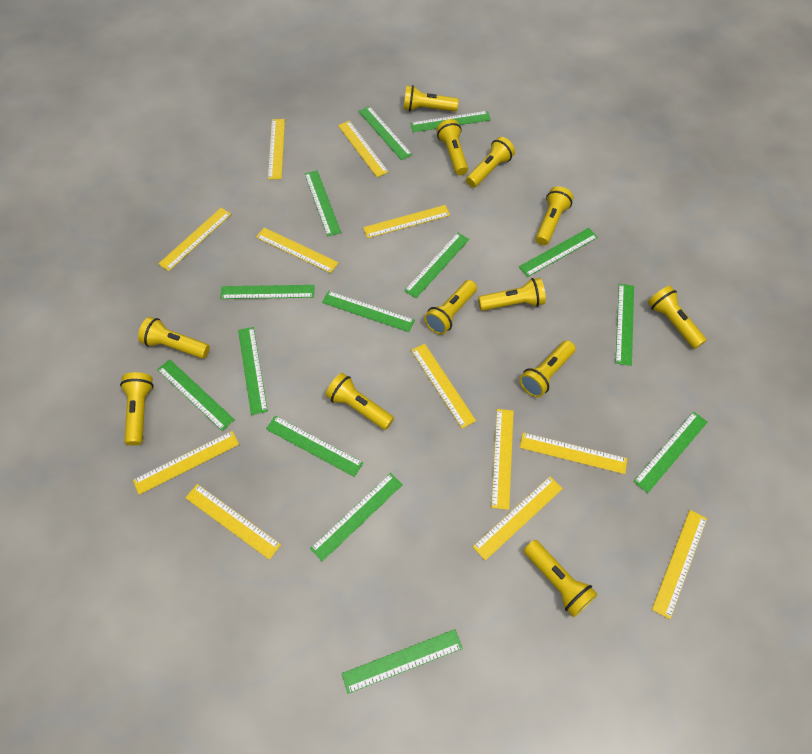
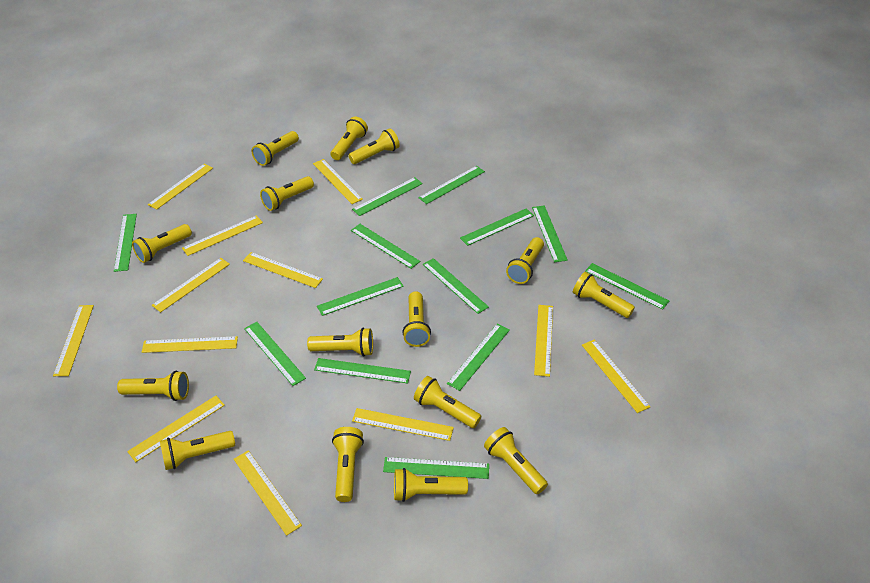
green ruler: 14 -> 13
yellow flashlight: 12 -> 15

